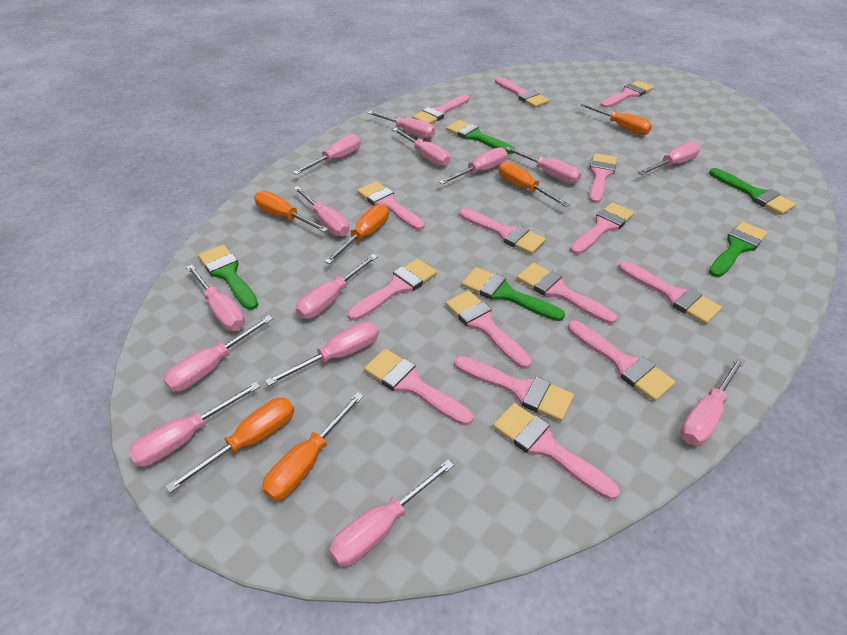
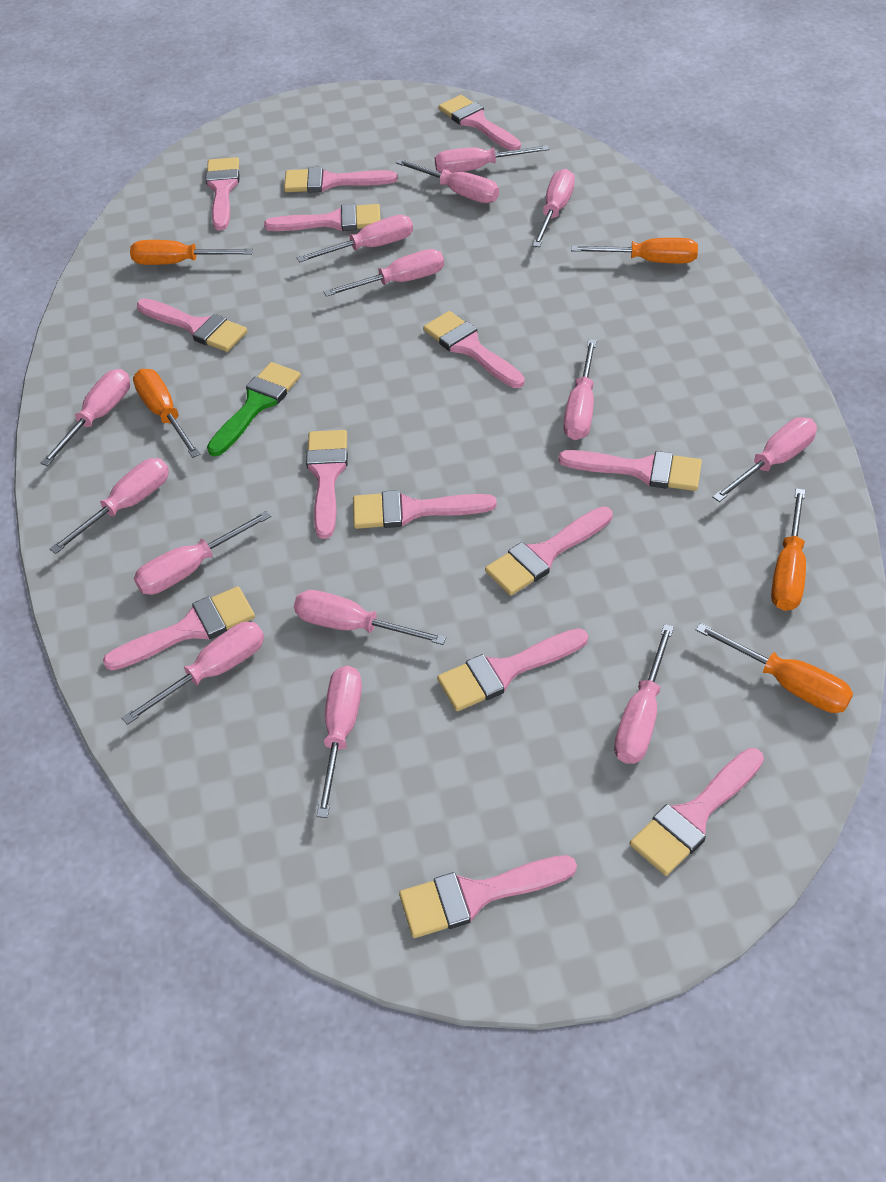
green brush: 5 -> 1
orange screwdriver: 6 -> 5
pink brush: 15 -> 14

